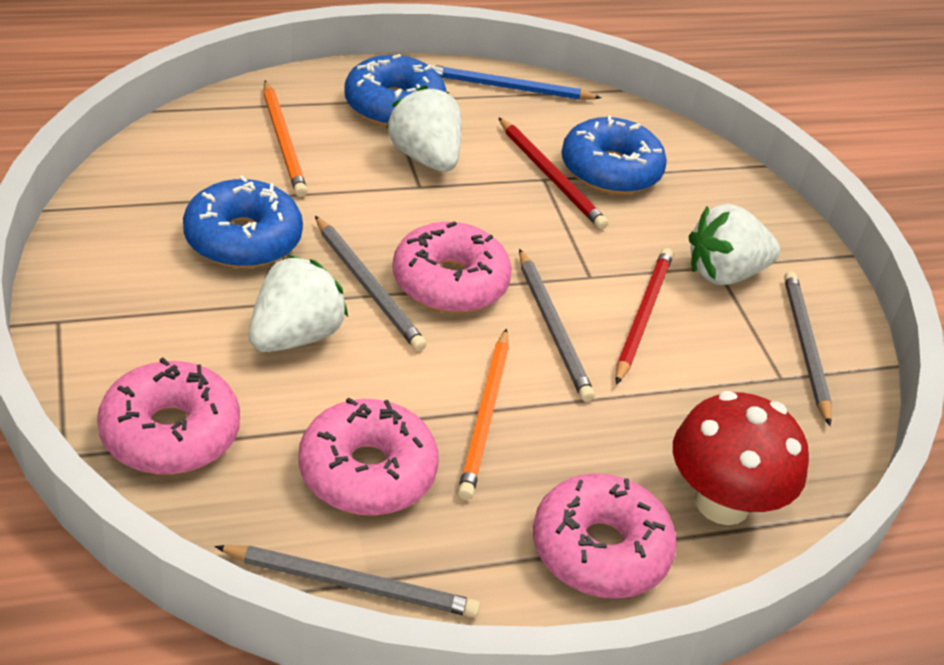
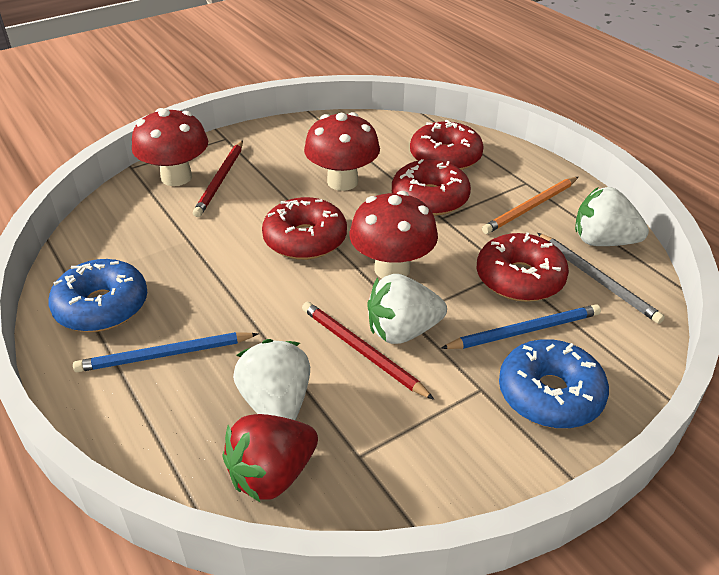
blue donut: 3 -> 2
blue pencil: 1 -> 2
grey pencil: 4 -> 1
orange pencil: 2 -> 1
pink donut: 4 -> 0
red donut: 0 -> 4
red mushroom: 1 -> 3
red strawberry: 0 -> 1

